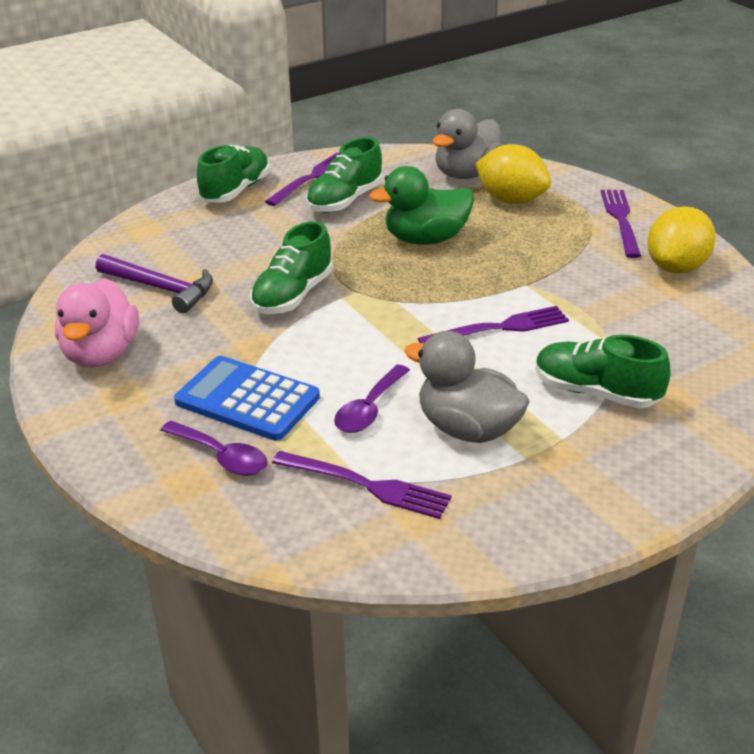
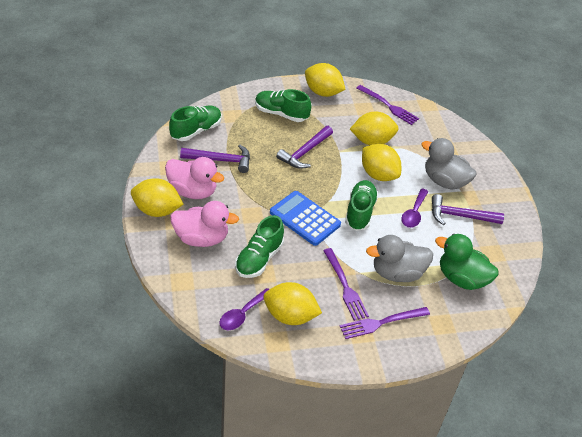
pink duck: 1 -> 2
purple fork: 4 -> 3
purple hammer: 1 -> 3
yellow lemon: 2 -> 5

